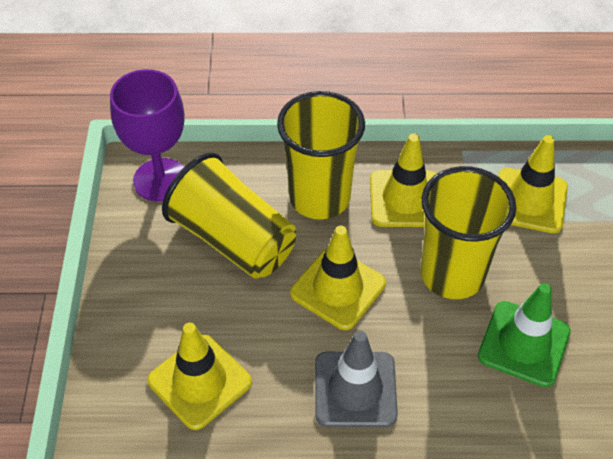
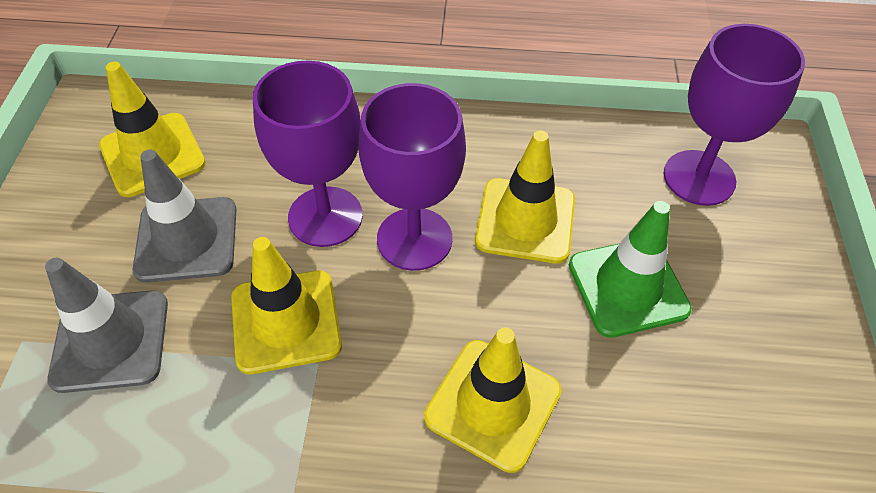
grey traffic cone: 1 -> 2
purple goblet: 1 -> 3
yellow cup: 3 -> 0

